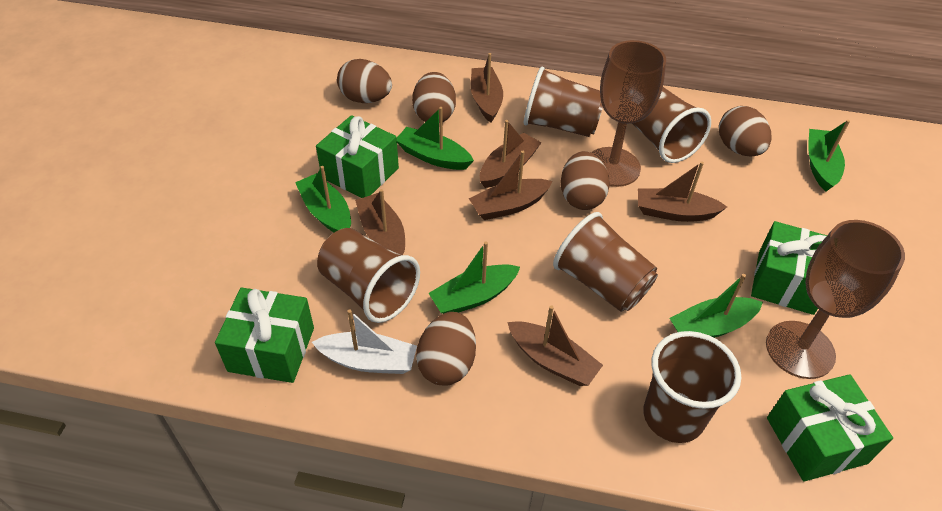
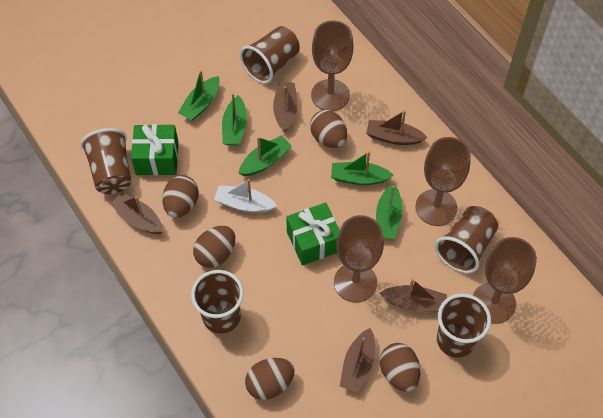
brown boat: 6 -> 5
brown goblet: 2 -> 4
green gift: 4 -> 2

